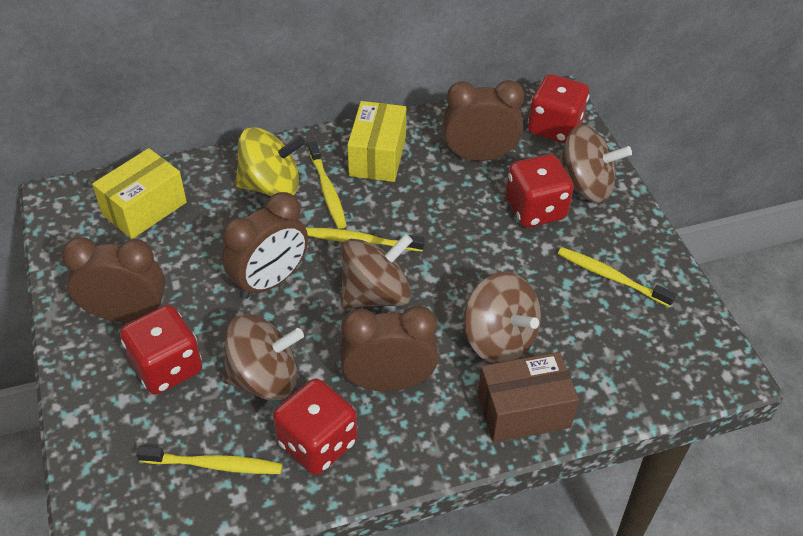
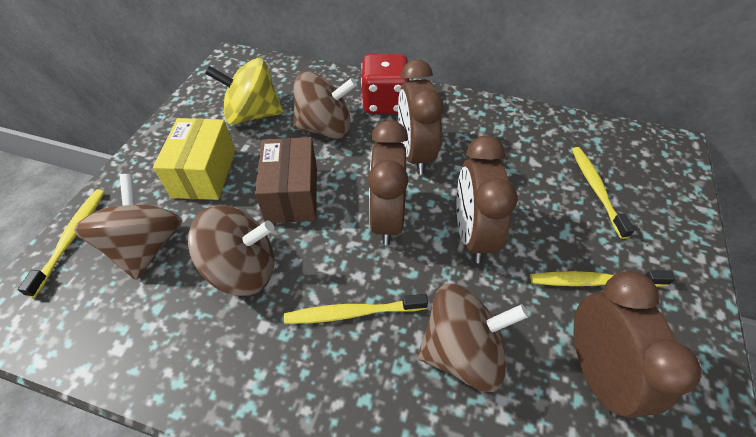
red dice: 4 -> 1
yellow box: 2 -> 1

